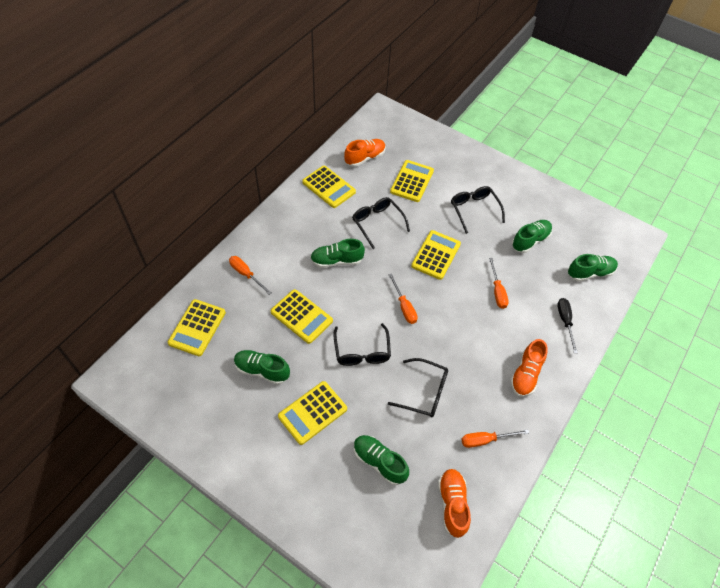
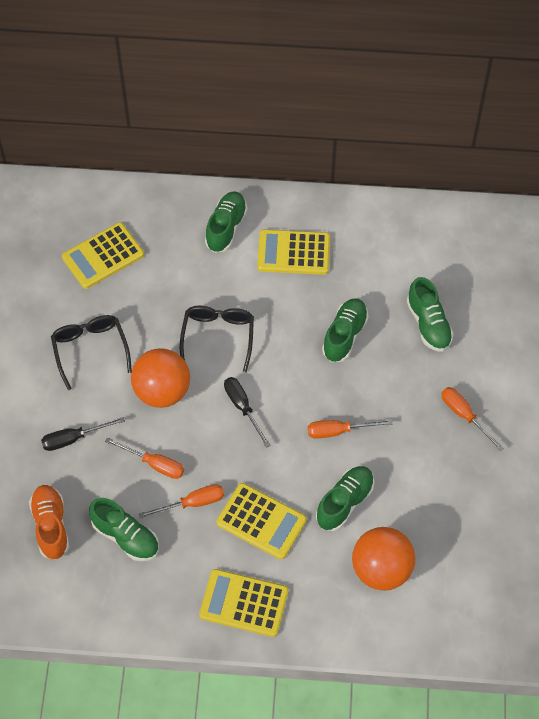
black glasses: 4 -> 2
black screwdriver: 1 -> 2
orange ball: 0 -> 2
orange shoe: 3 -> 1
yellow calculator: 6 -> 4

